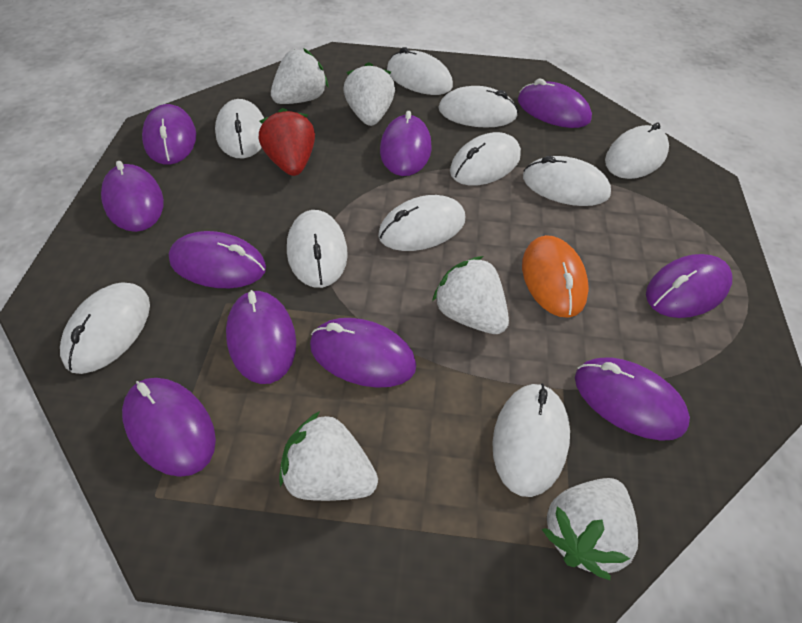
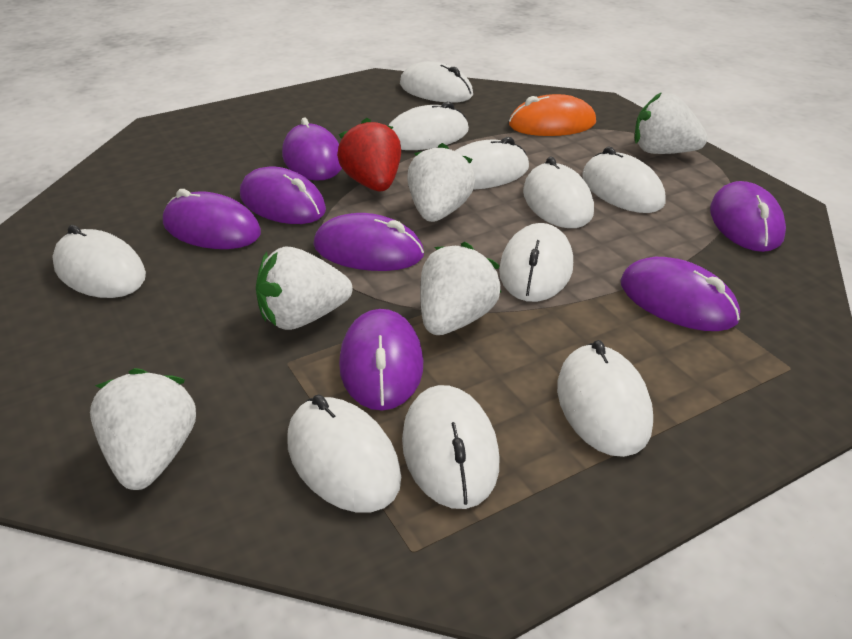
purple mouse: 10 -> 7

